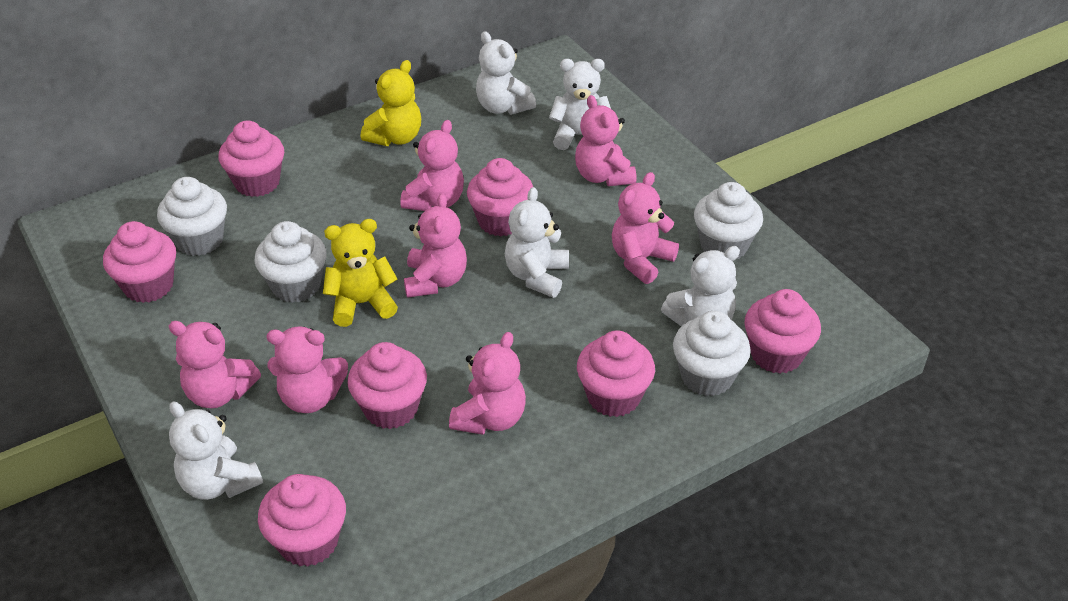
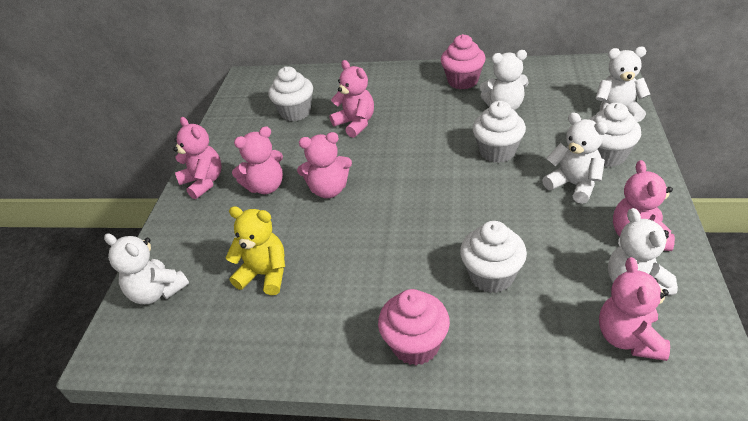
pink cupcake: 7 -> 2
pink teddy bear: 7 -> 6
yellow teddy bear: 2 -> 1

